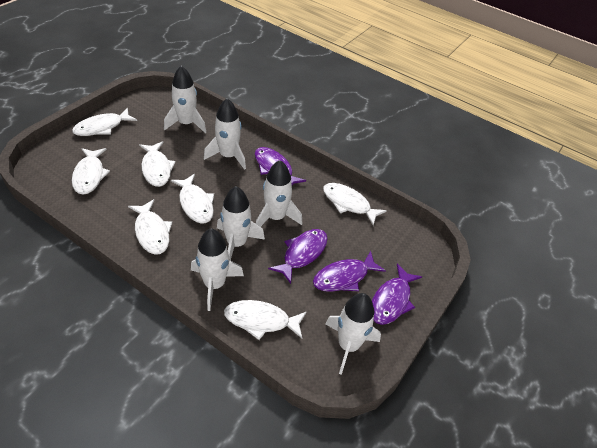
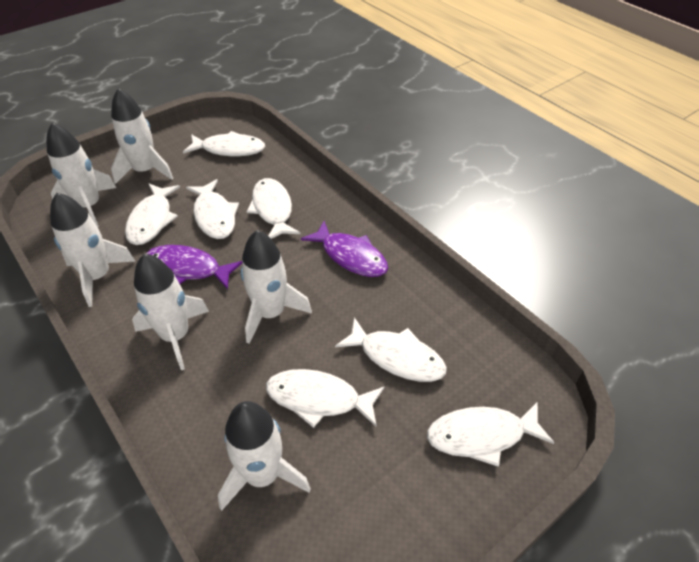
purple fish: 4 -> 2

